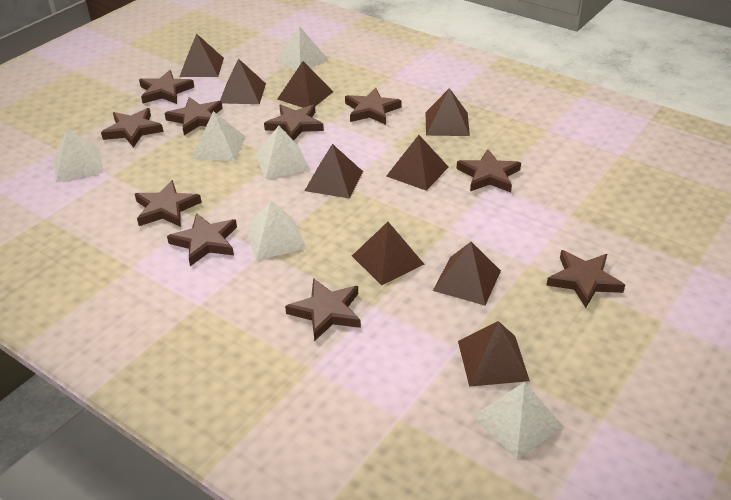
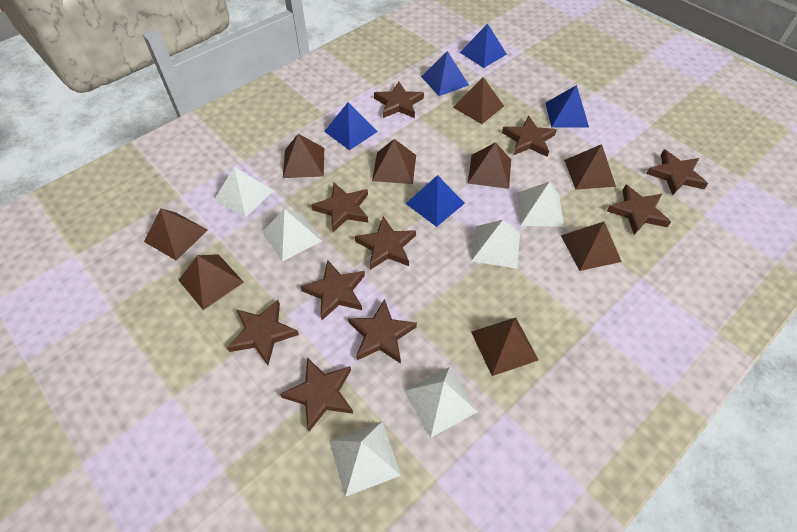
blue pyramid: 0 -> 5

